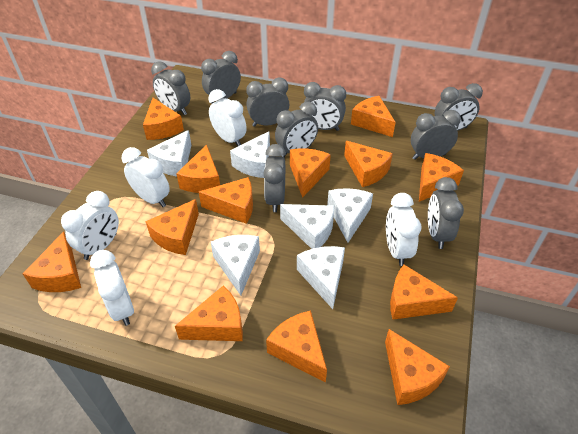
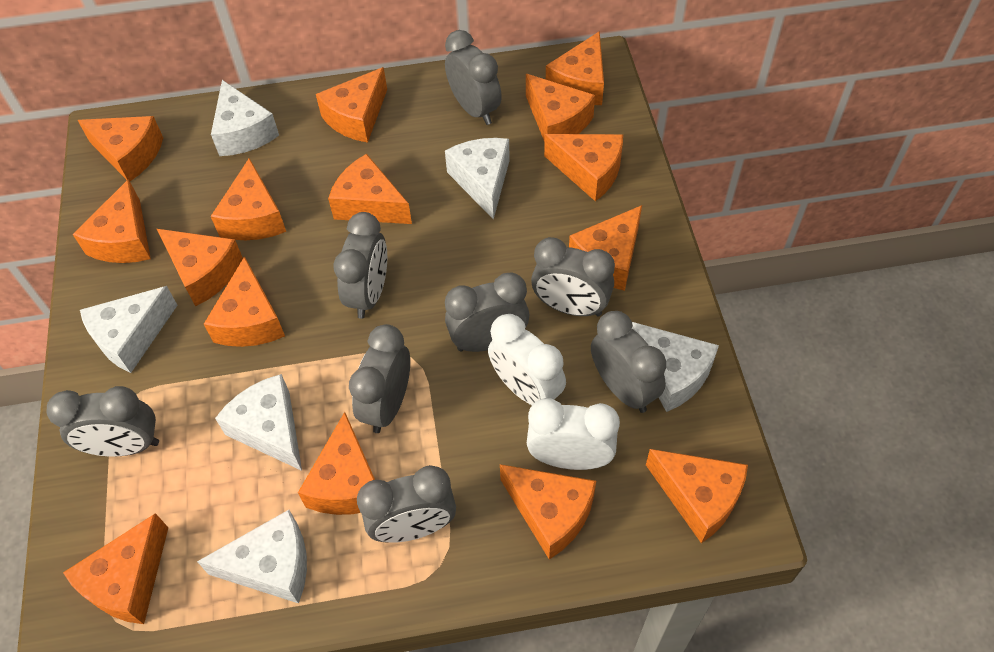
grey clock: 9 -> 8
orange cheese: 13 -> 15
white clock: 5 -> 2

